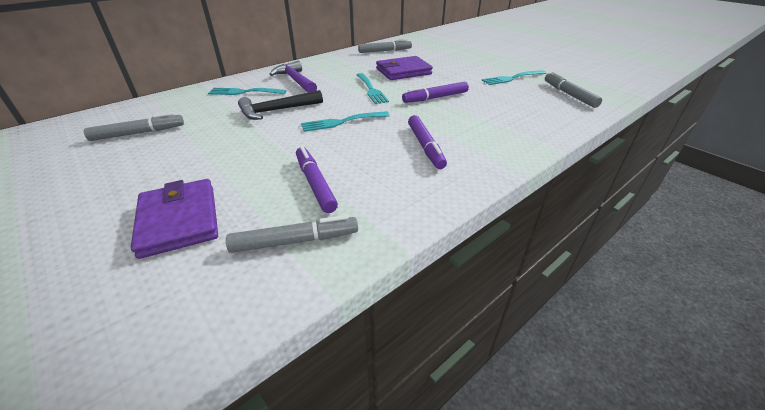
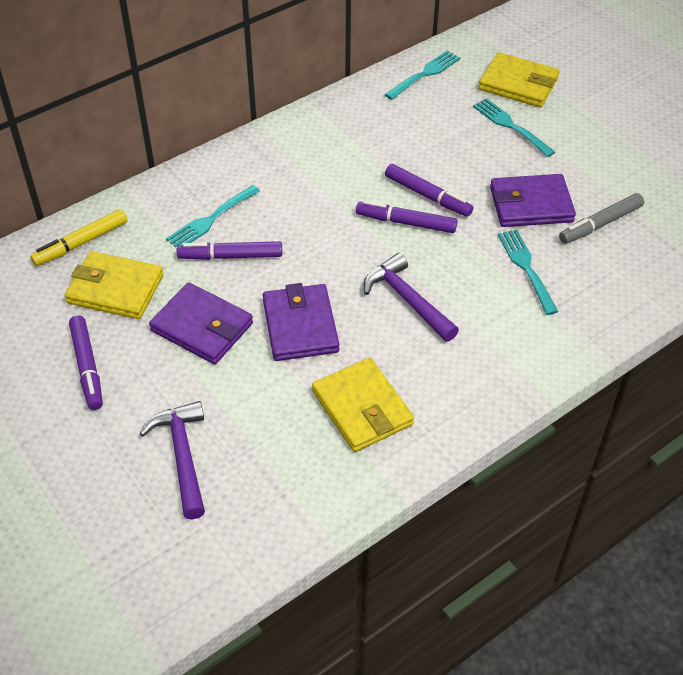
black hammer: 1 -> 0
grey marker: 4 -> 1
purple hammer: 1 -> 2
purple marker: 3 -> 4
purple wallet: 2 -> 3
yellow marker: 0 -> 1
yellow wallet: 0 -> 3

